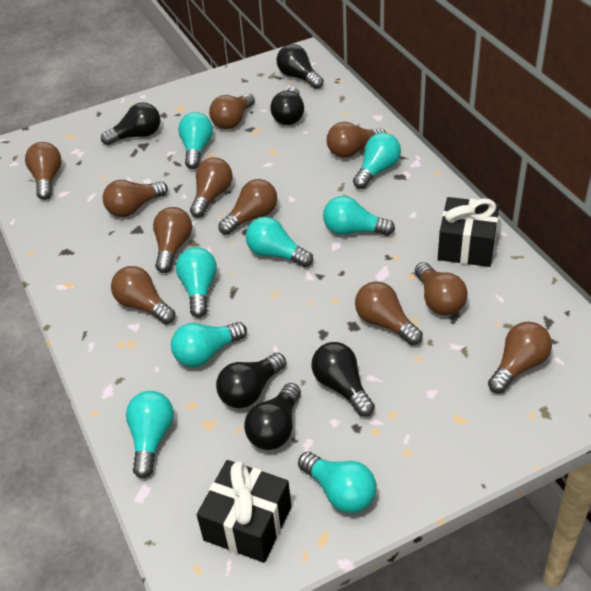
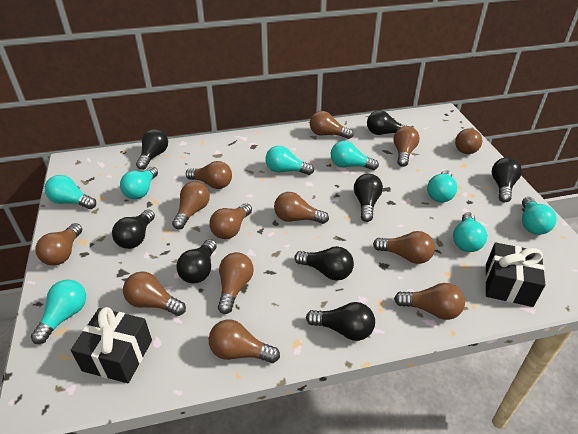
black light bulb: 6 -> 8
brown light bulb: 11 -> 13

